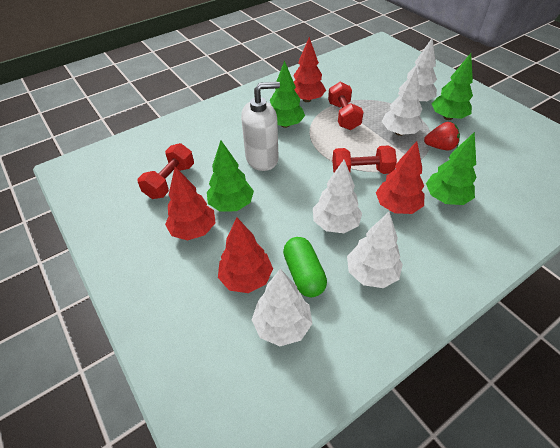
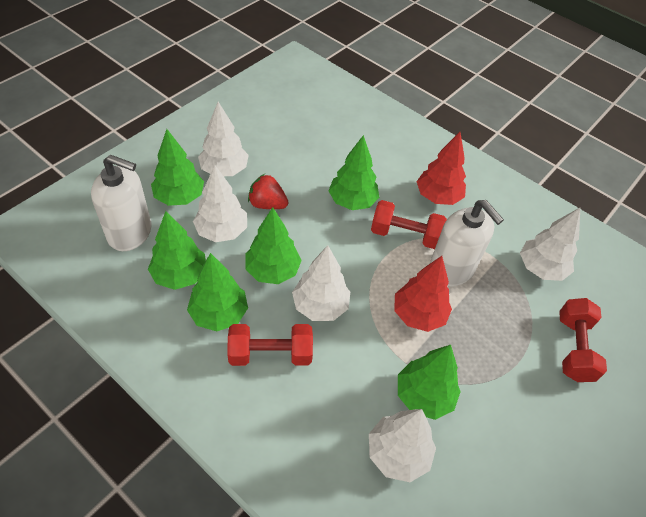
green capsule: 1 -> 0
green tree: 4 -> 6
red tree: 4 -> 2
white soap dispenser: 1 -> 2

